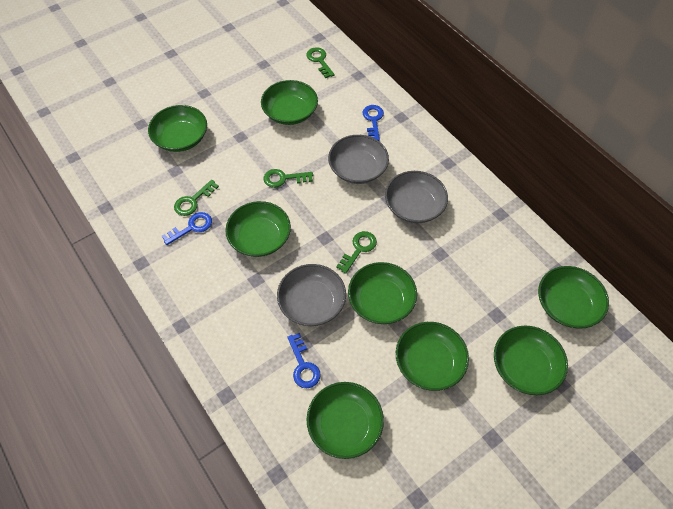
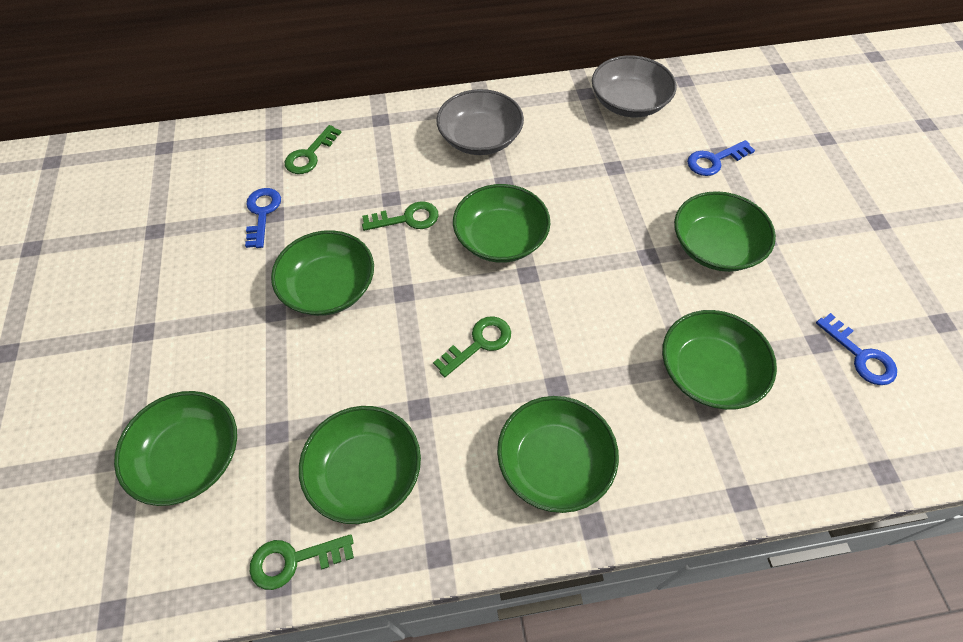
green bowl: 8 -> 7
grey bowl: 3 -> 2

